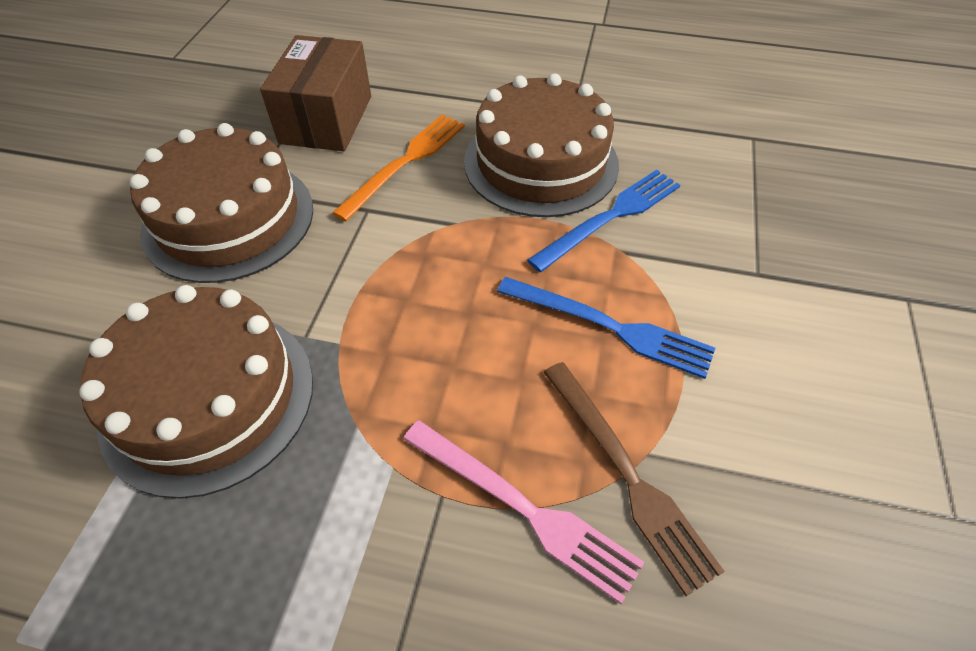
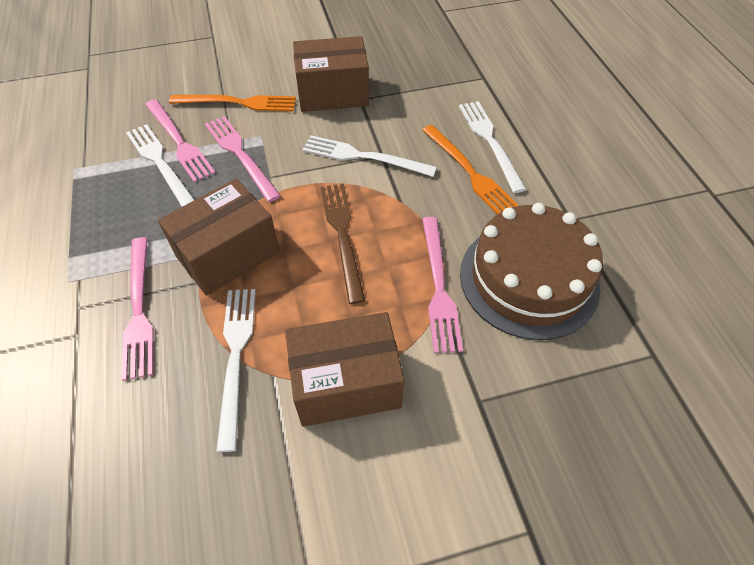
blue fork: 2 -> 0
brown box: 1 -> 3
brown cake: 3 -> 1
orange fork: 1 -> 2
pink fork: 1 -> 4
white fork: 0 -> 4

